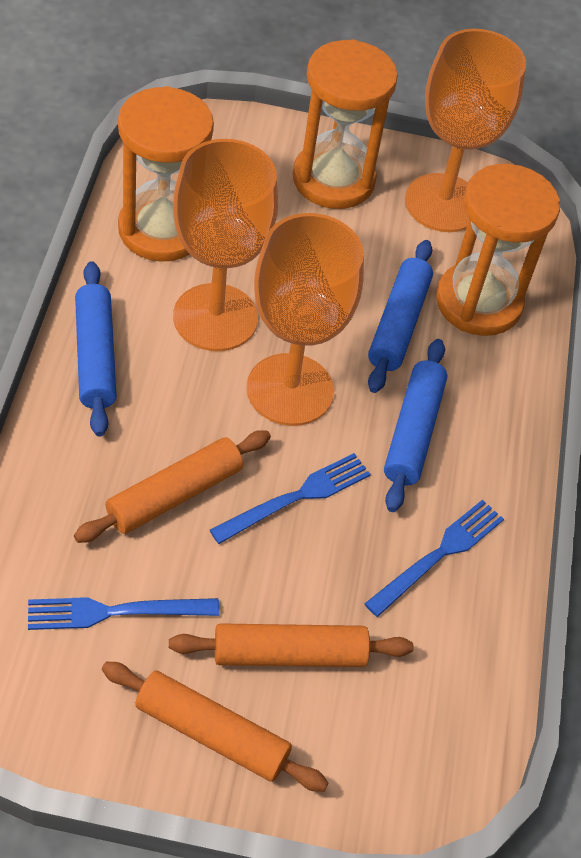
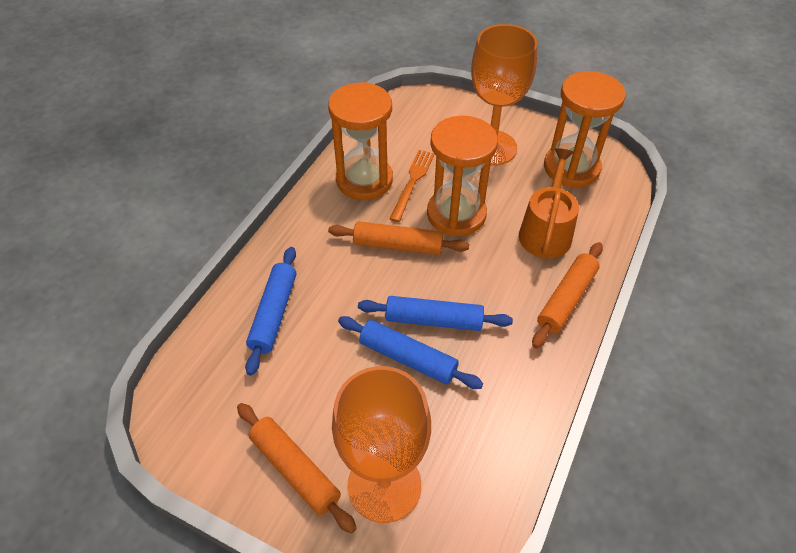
blue fork: 3 -> 0
orange fork: 0 -> 1
orange goblet: 3 -> 2
orange watering can: 0 -> 1

